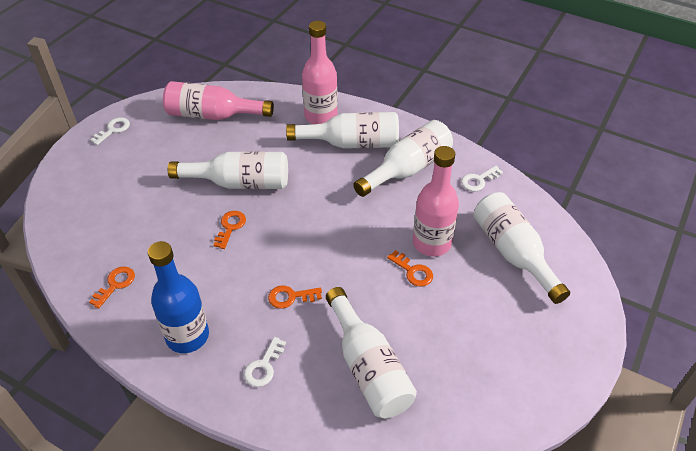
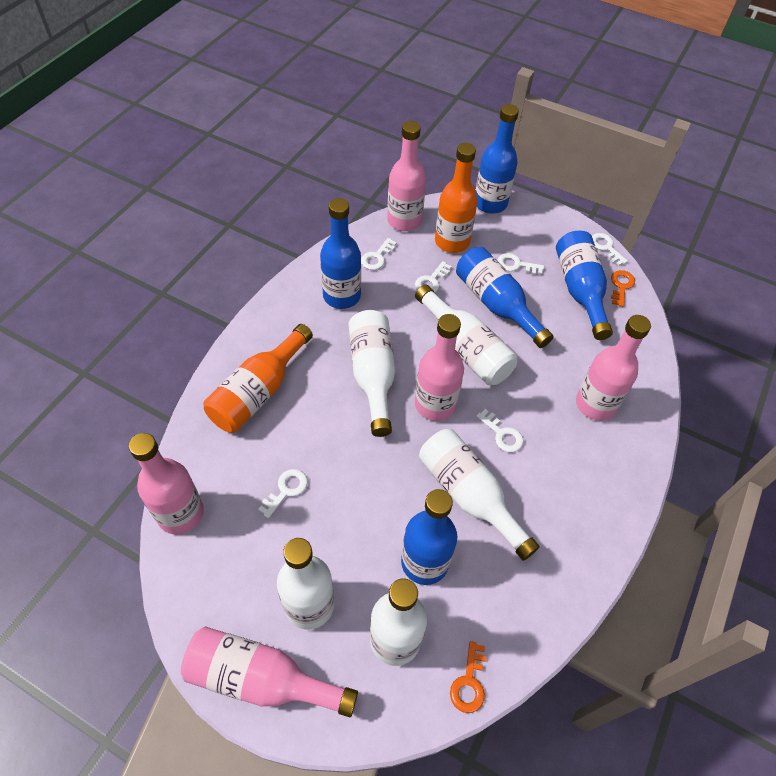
blue bottle: 1 -> 5
orange bottle: 0 -> 2
orange key: 4 -> 2
pink bottle: 3 -> 5
white key: 3 -> 6

